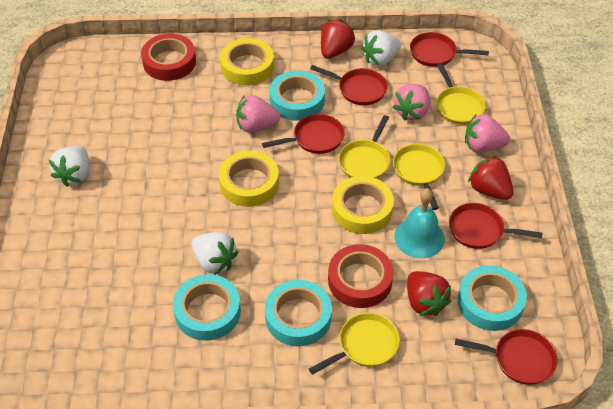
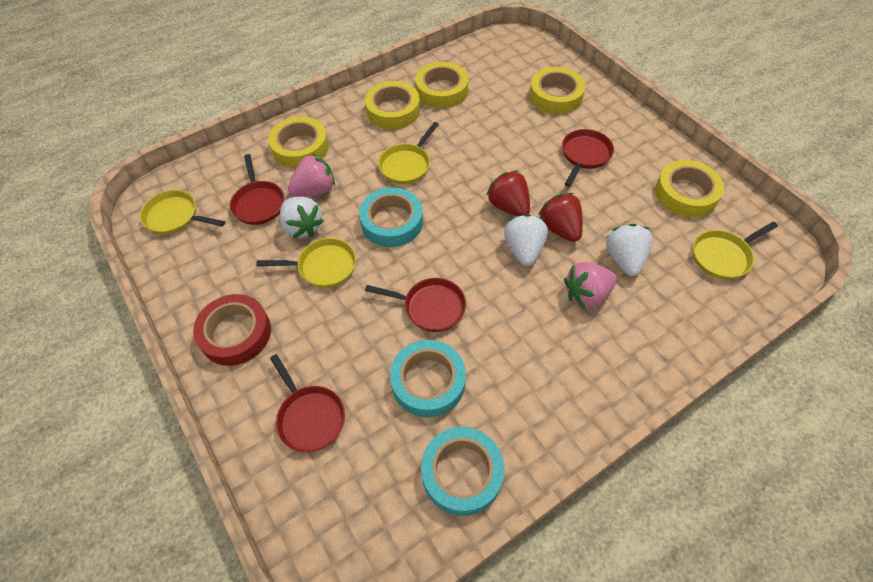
pink strawberry: 3 -> 2
red pan: 5 -> 4
red strawberry: 3 -> 2
red tape: 2 -> 1
turquoise bell: 1 -> 0
turquoise tape: 4 -> 3
yellow tape: 3 -> 5

